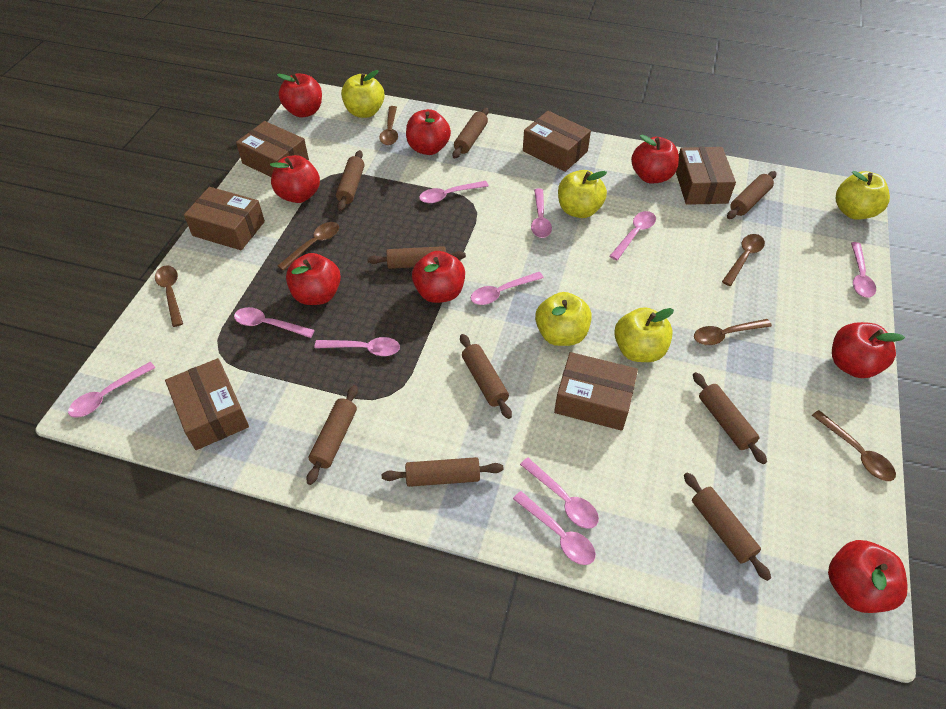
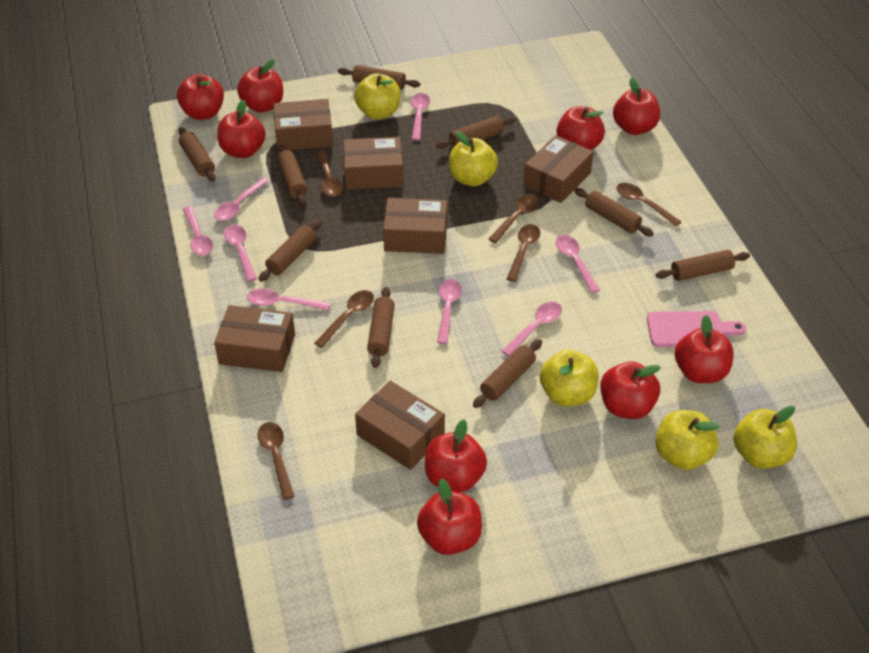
pink cutting board: 0 -> 1
pink spoon: 10 -> 8
red apple: 8 -> 9

